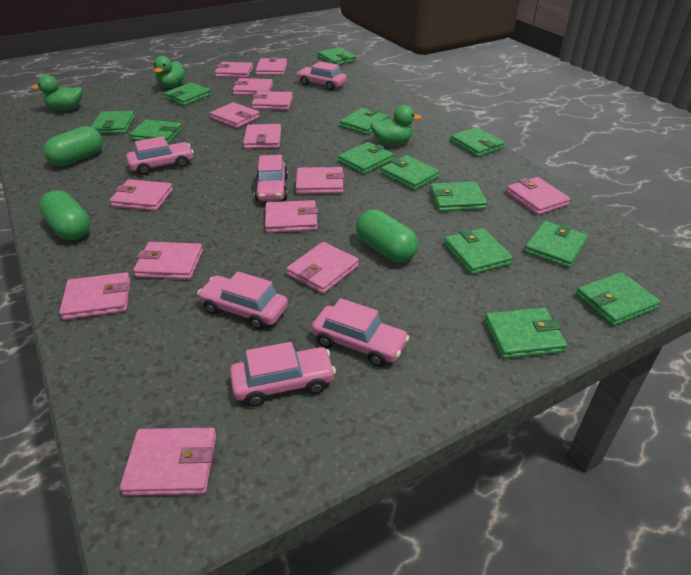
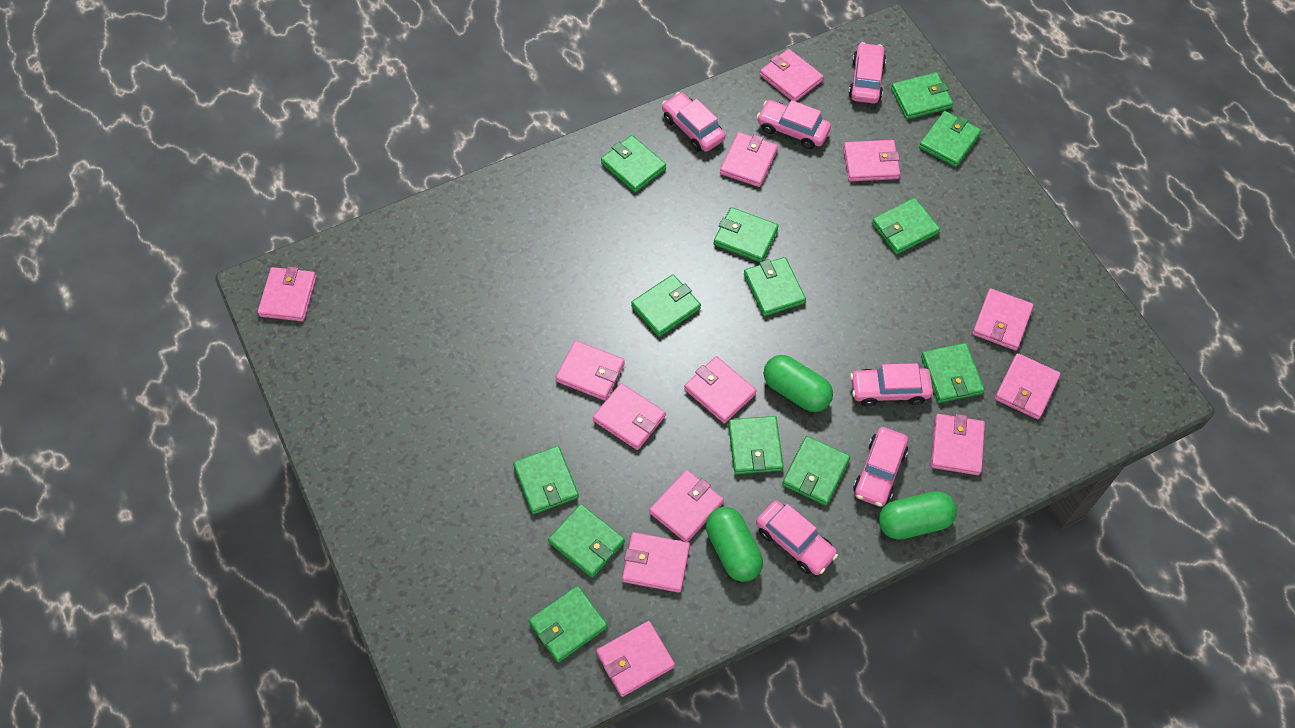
green duck: 3 -> 0
pink wallet: 14 -> 13

